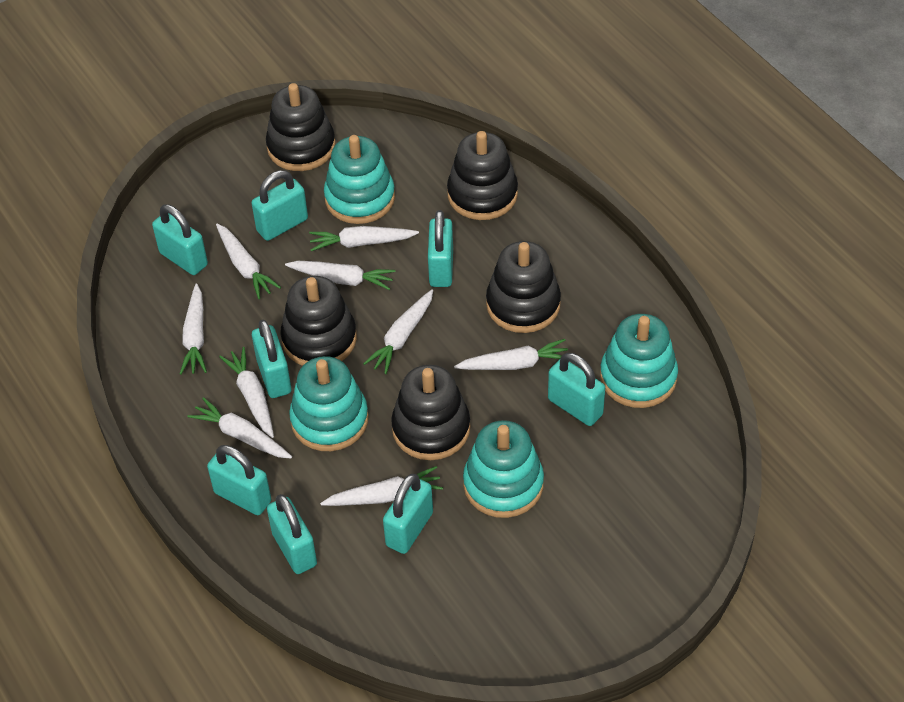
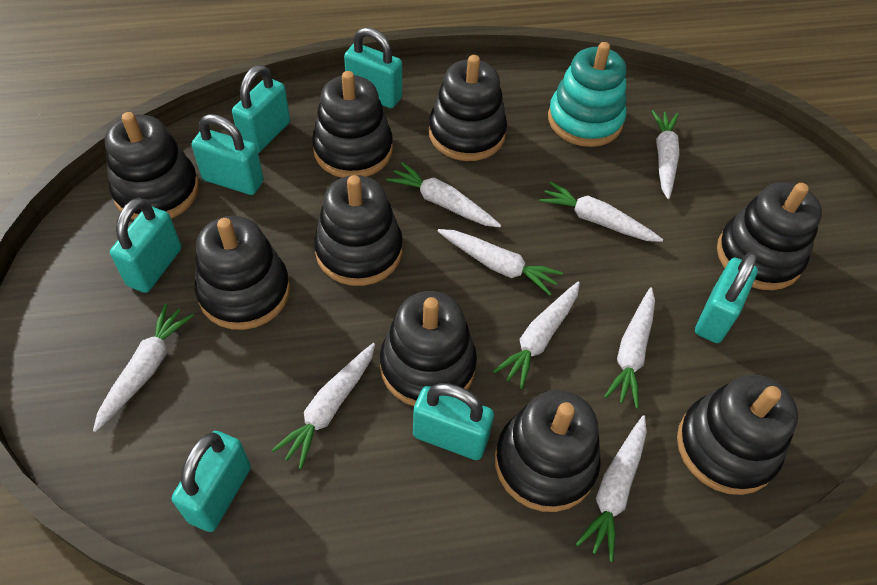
black stacking toy: 5 -> 9
turquoise padlock: 8 -> 7
turquoise stacking toy: 4 -> 1

